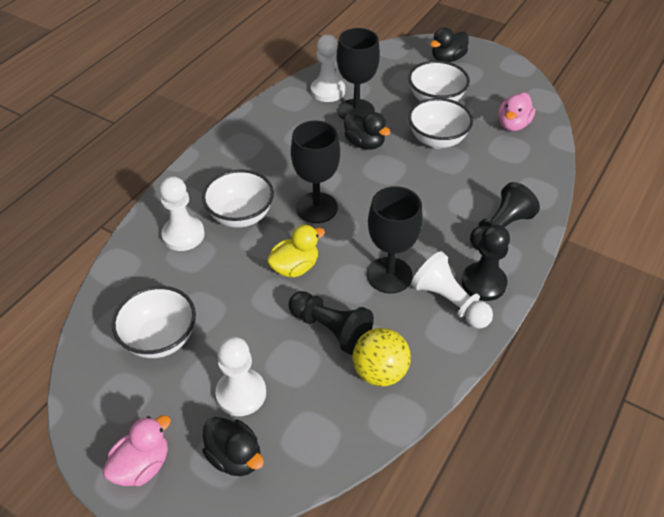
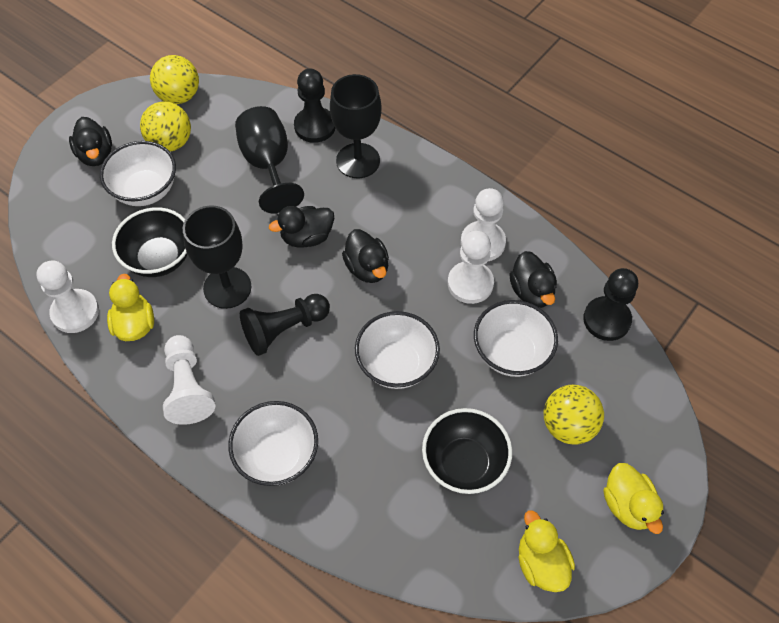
black bowl: 0 -> 2
black duck: 3 -> 4
pink duck: 2 -> 0
yellow ball: 1 -> 3
yellow duck: 1 -> 3

